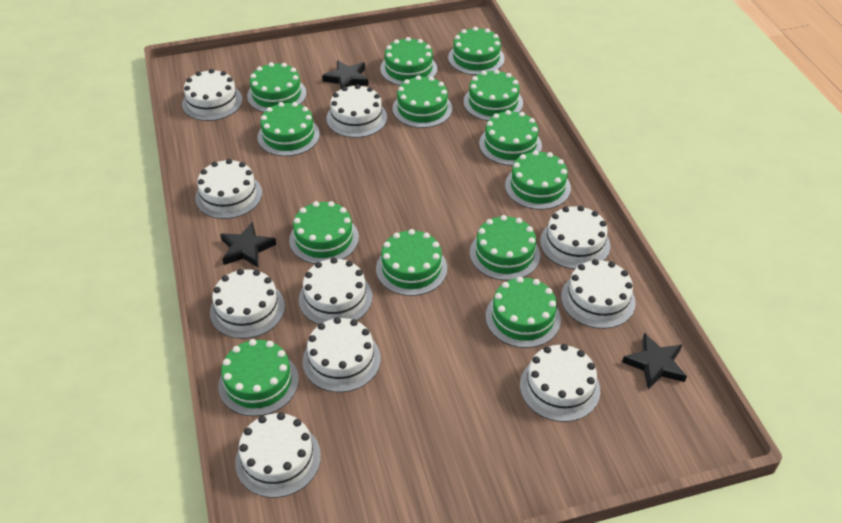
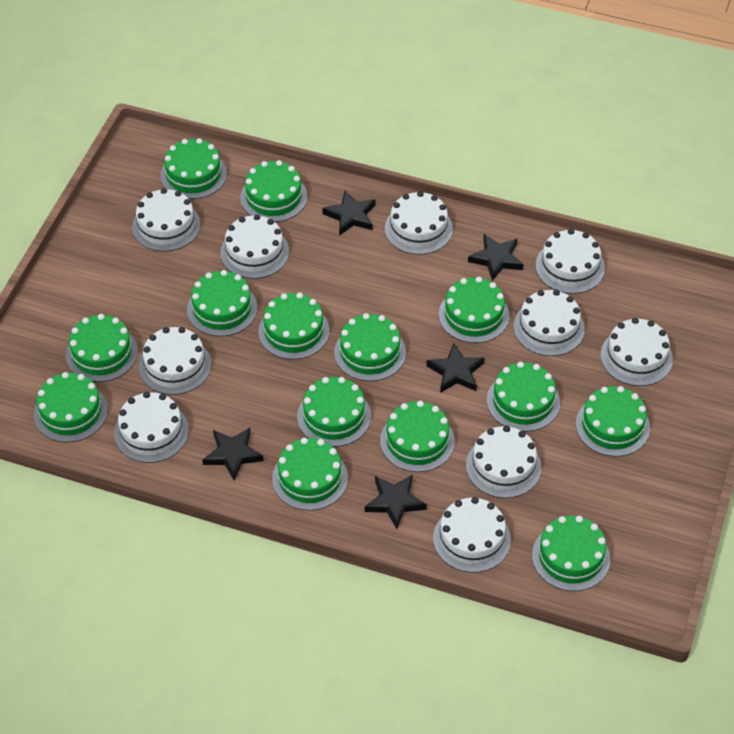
black star: 3 -> 5
green cake: 13 -> 14

